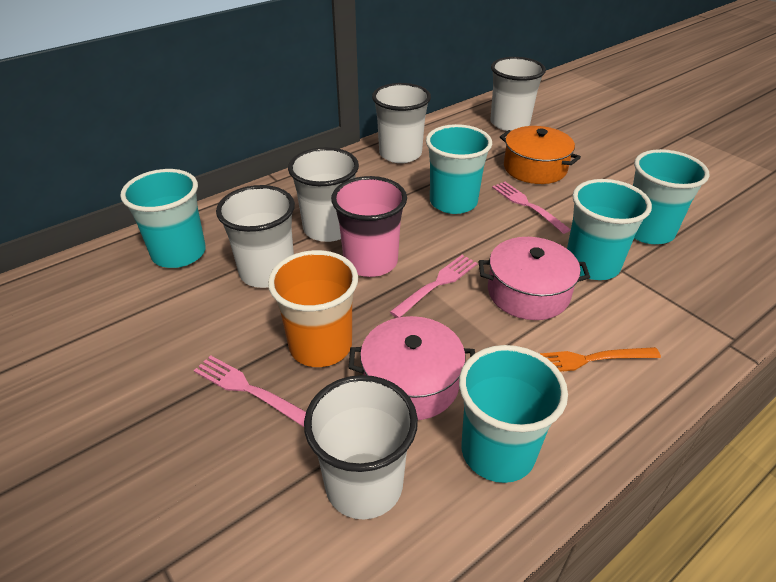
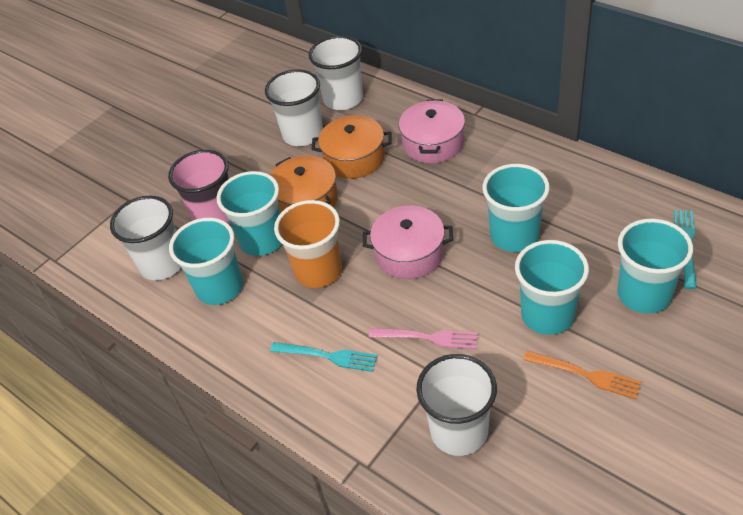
orange pot: 1 -> 2
pink fork: 3 -> 1
turquoise fork: 0 -> 2
white cup: 5 -> 4

